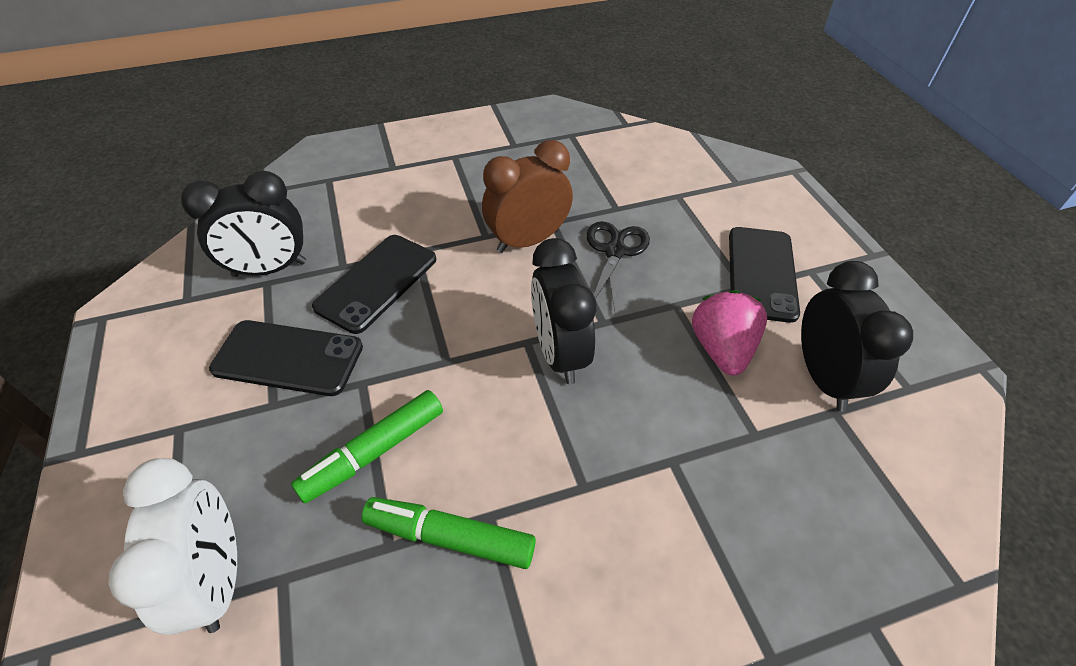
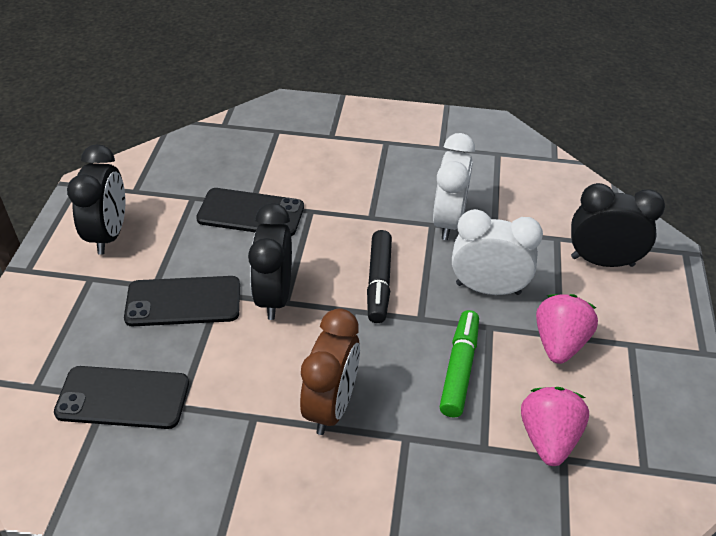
black marker: 0 -> 1
black scissors: 1 -> 0
green marker: 2 -> 1
pink strawberry: 1 -> 2
white clock: 1 -> 2

